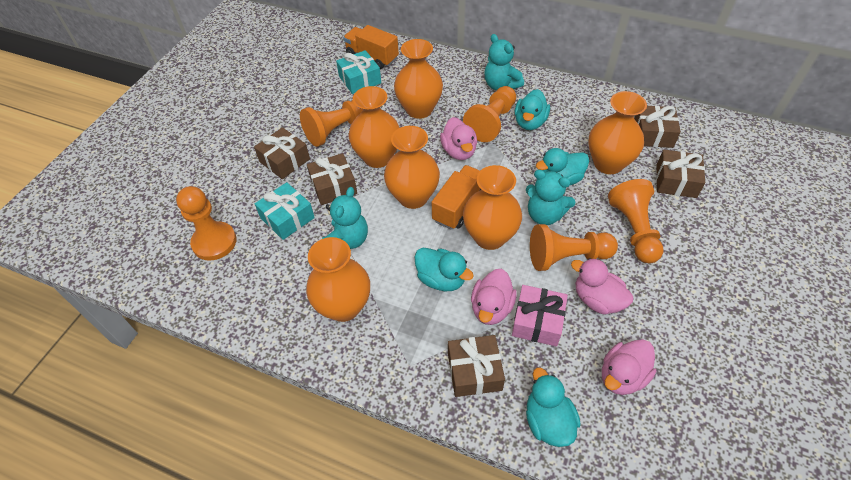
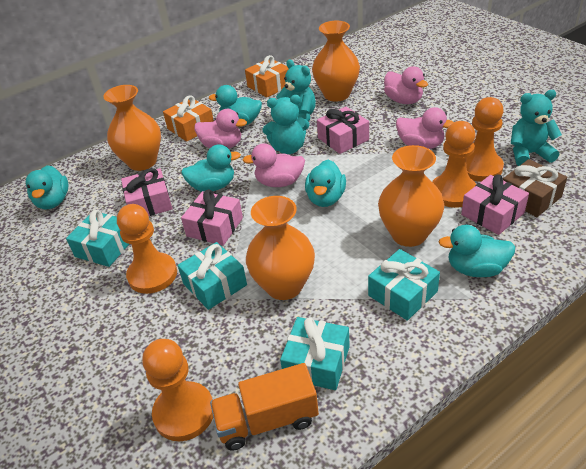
brown gift: 5 -> 1
orange gift: 0 -> 2
orange pawn: 5 -> 4
orange truck: 2 -> 1
orange vase: 6 -> 4
pink gift: 1 -> 4
turquoise duck: 4 -> 5
turquoise gift: 2 -> 4

